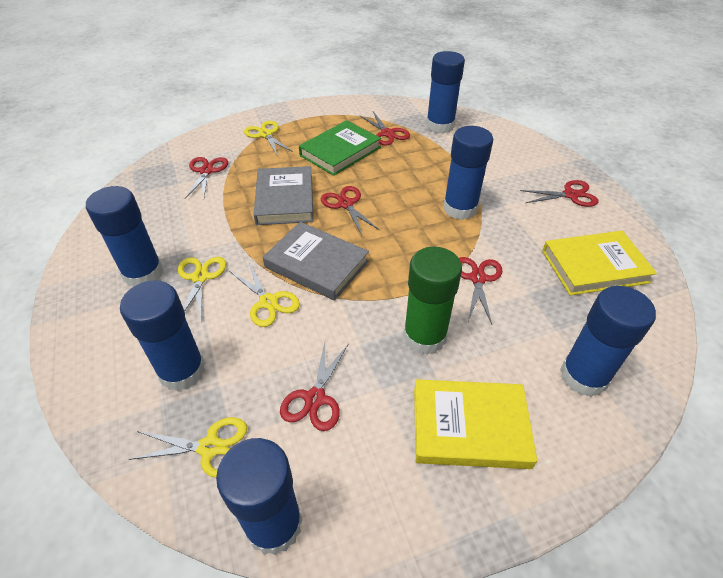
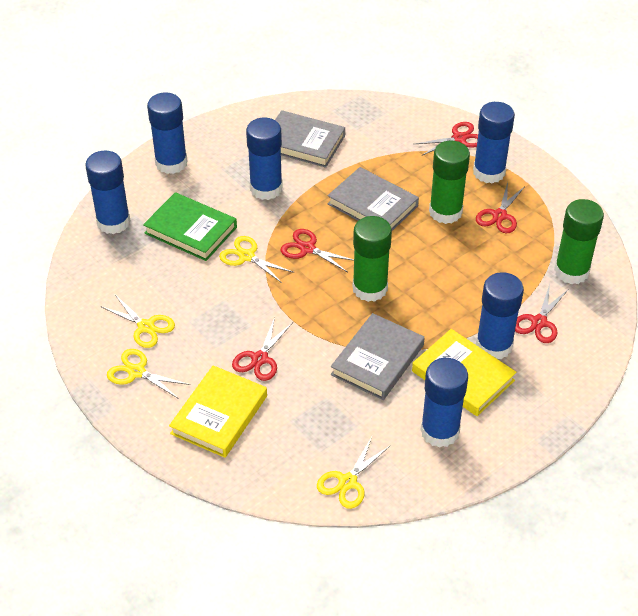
green glue stick: 1 -> 3
grey book: 2 -> 3
red scissors: 6 -> 5

